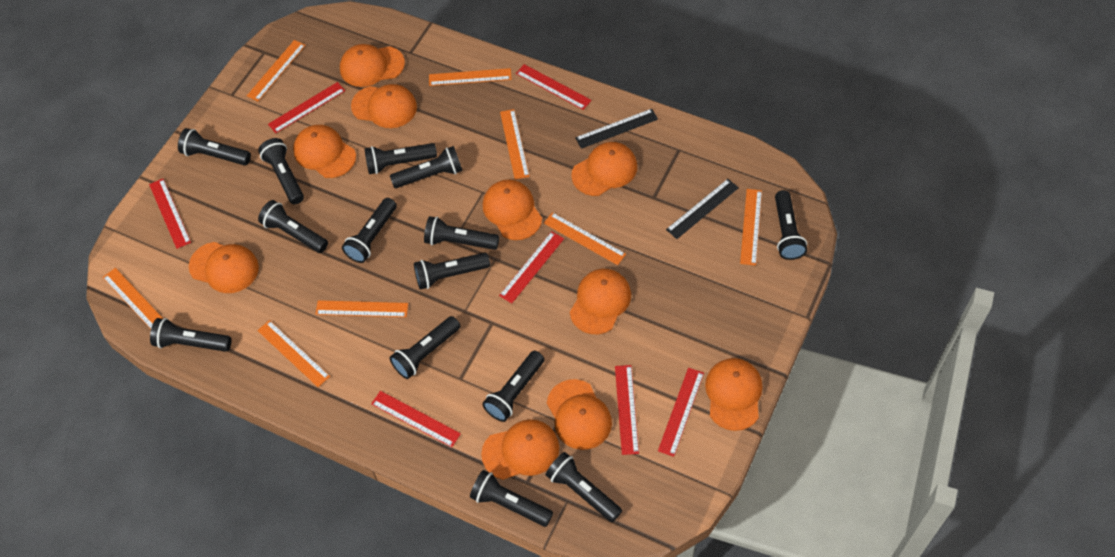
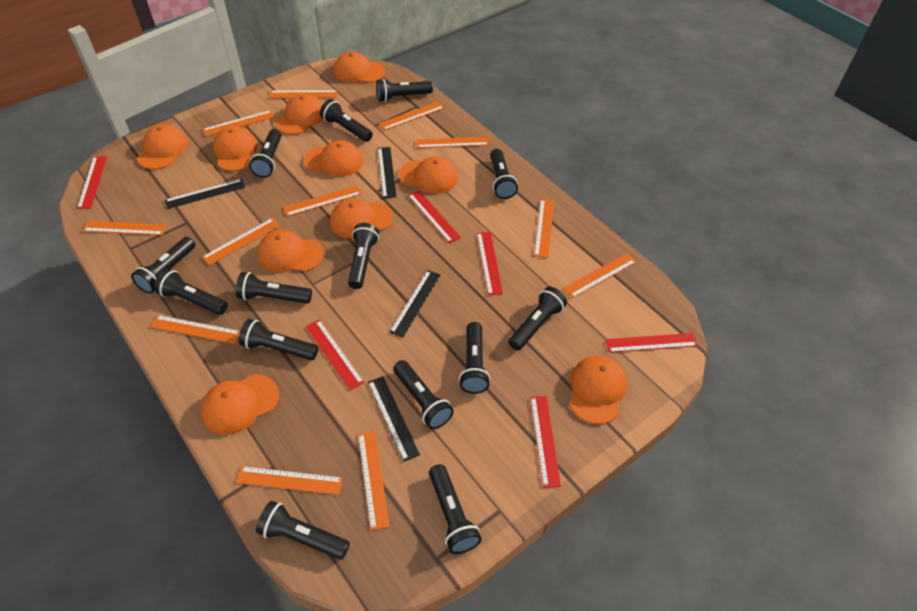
black ruler: 2 -> 4
orange ruler: 8 -> 12
red ruler: 7 -> 6

